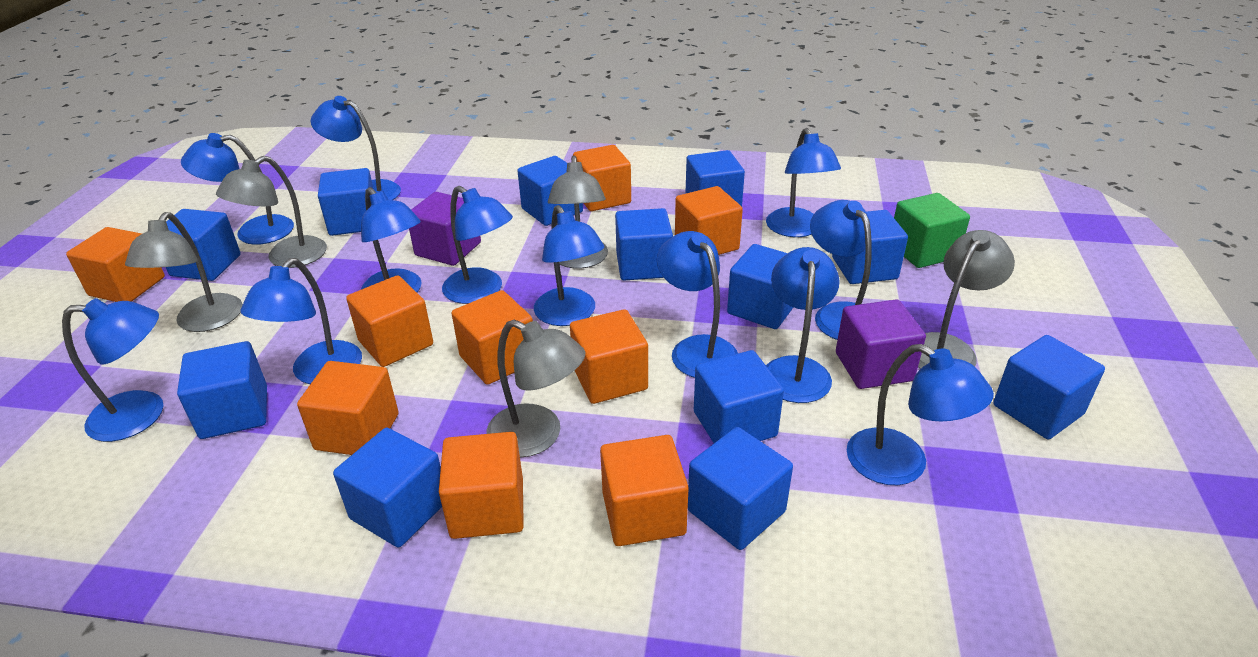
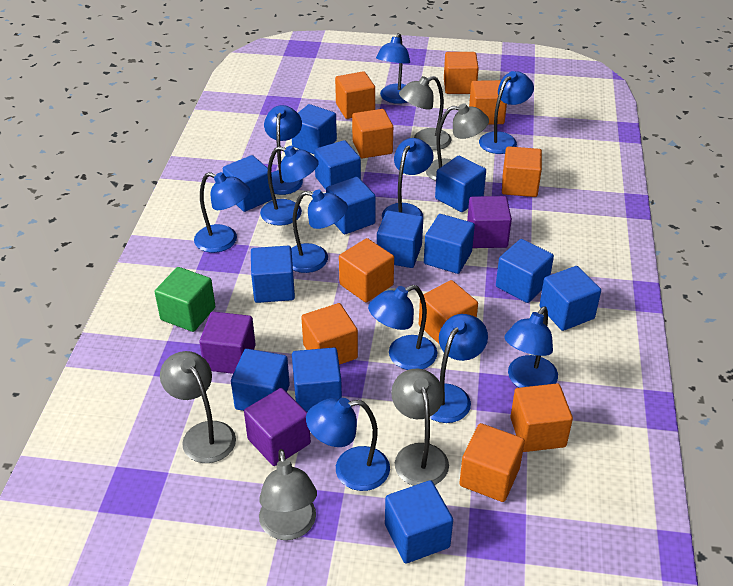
blue cube: 12 -> 13
blue lamp: 12 -> 11
orange cube: 9 -> 10
purple cube: 2 -> 3

